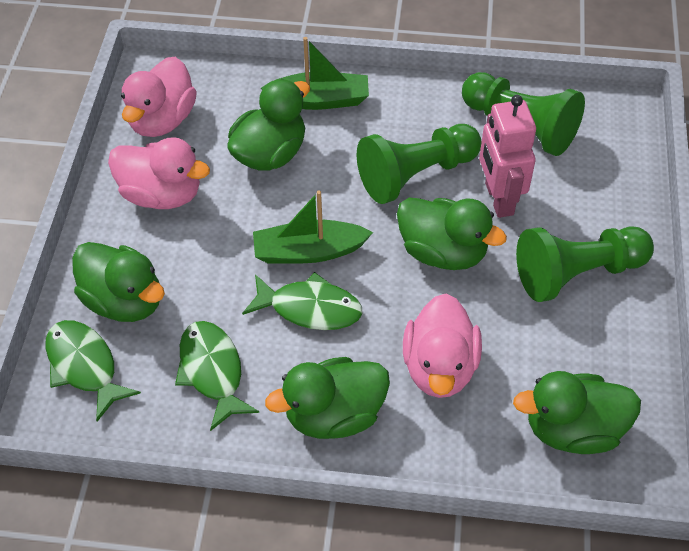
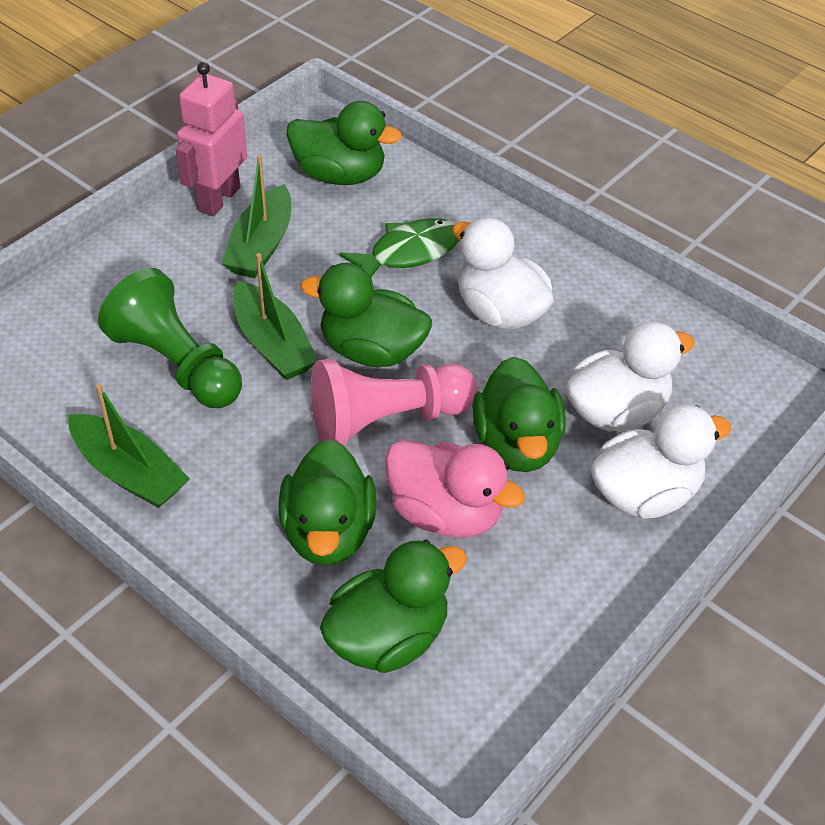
green boat: 2 -> 3
green fish: 3 -> 1
green pawn: 3 -> 1
pink duck: 3 -> 1
pink pawn: 0 -> 1
white duck: 0 -> 3

